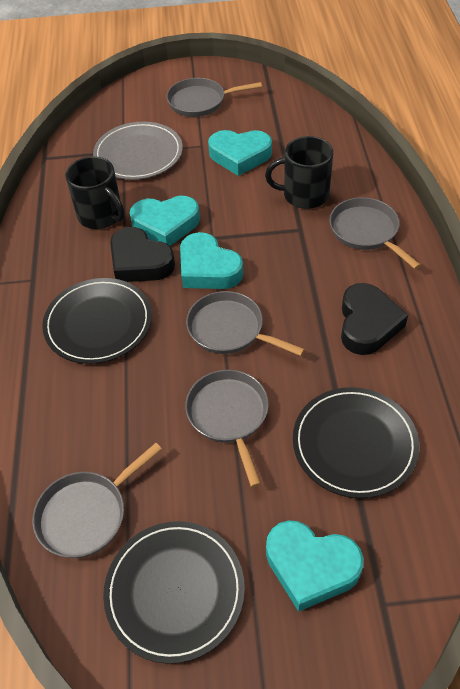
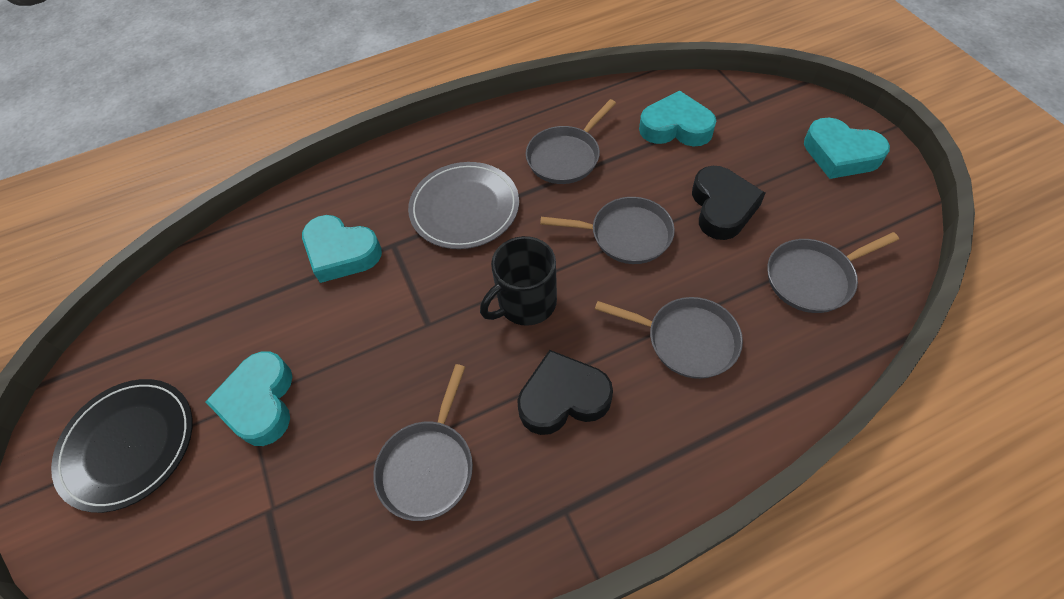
black mug: 2 -> 1
black plate: 3 -> 1

